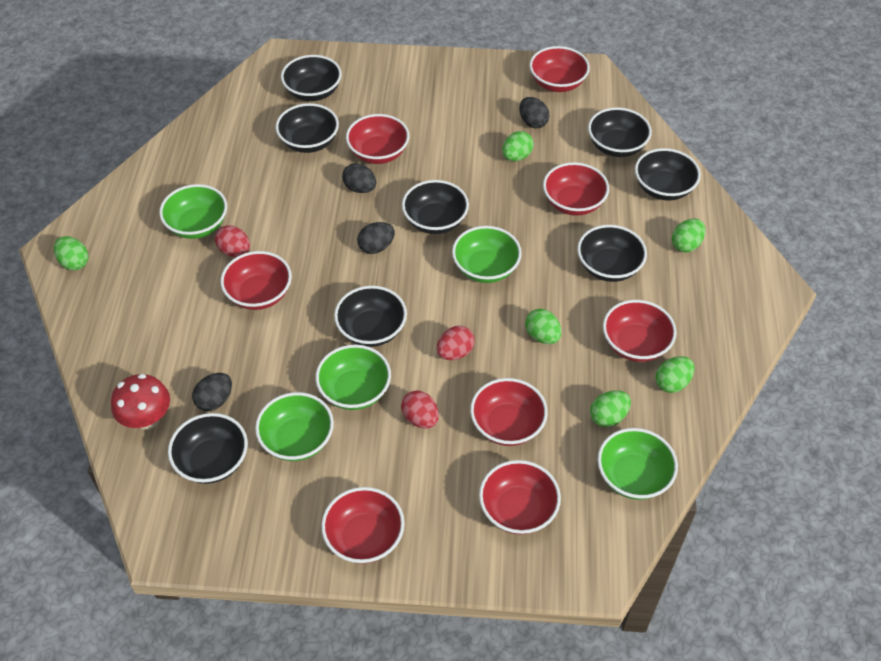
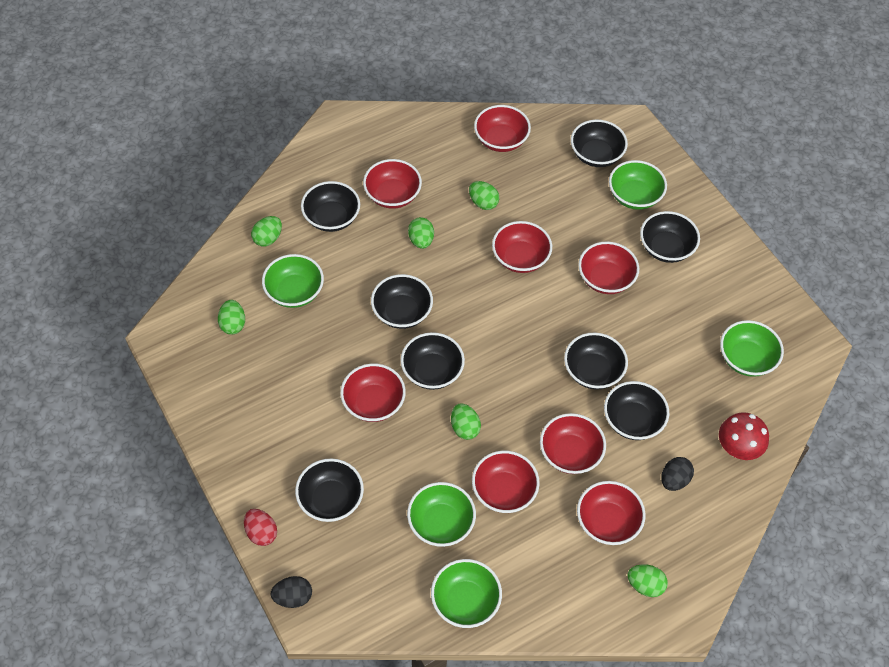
black egg: 4 -> 2
red egg: 3 -> 1

